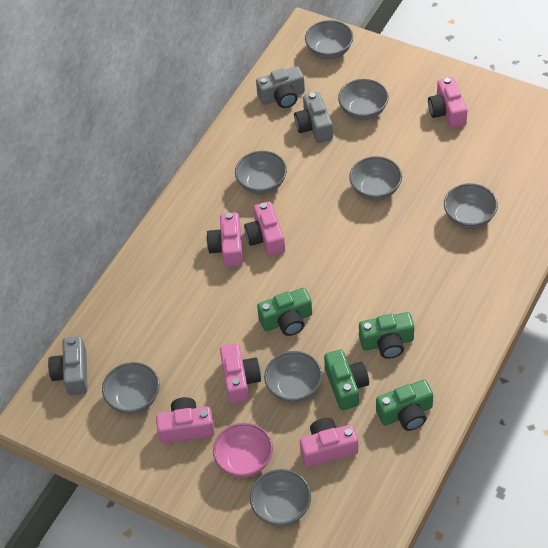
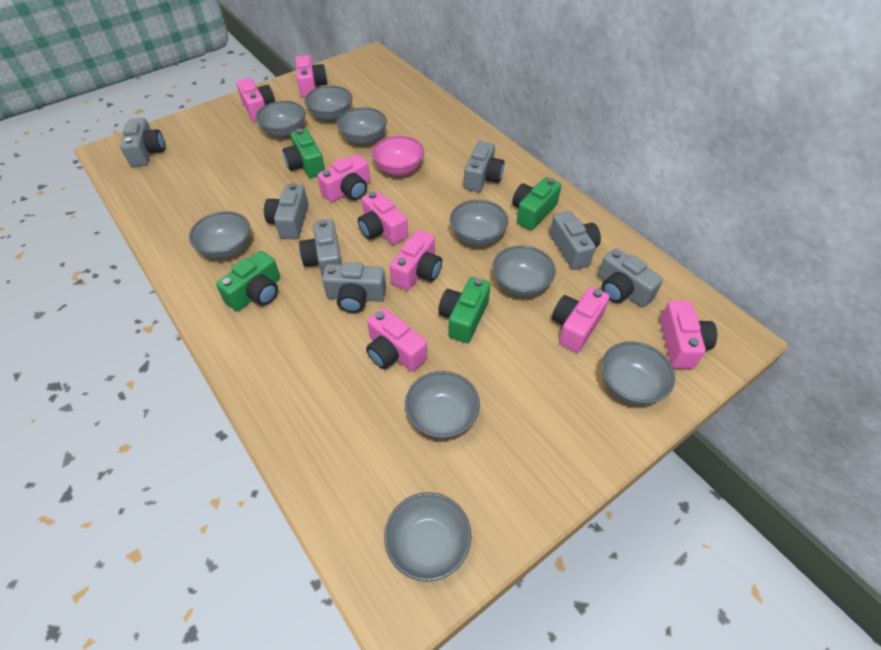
grey bowl: 8 -> 9
grey camera: 3 -> 7
pink camera: 6 -> 8

